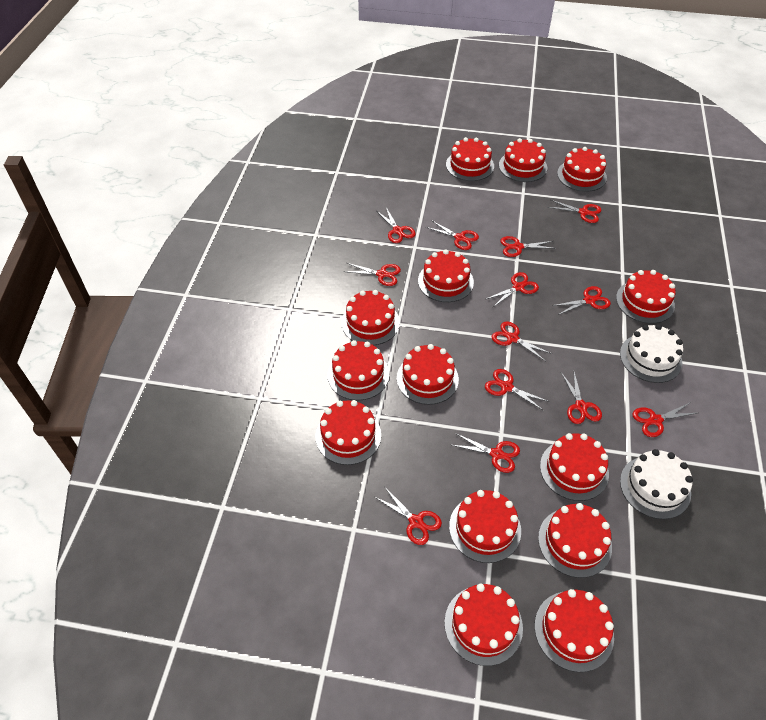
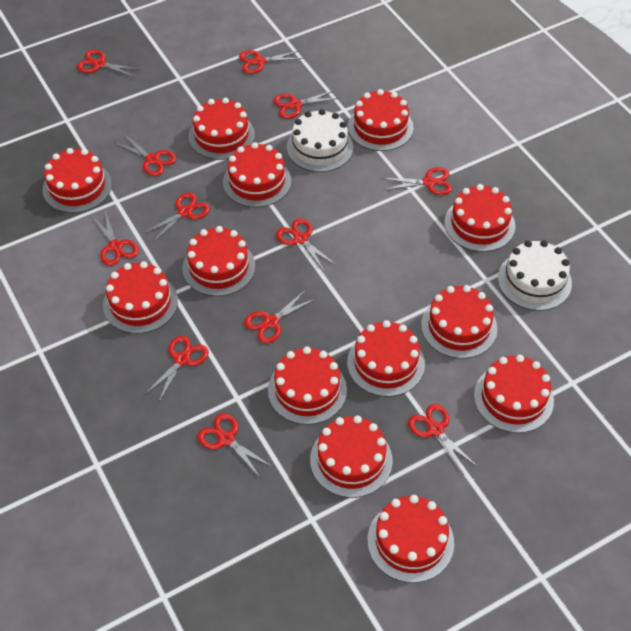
red cake: 14 -> 13
red scissors: 13 -> 12

